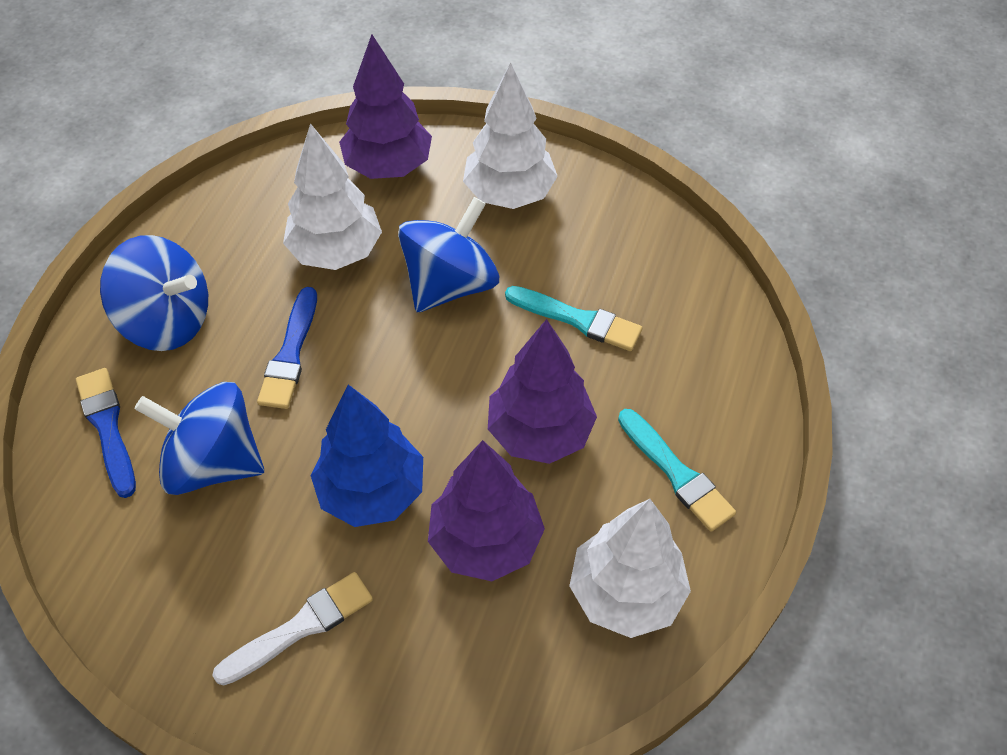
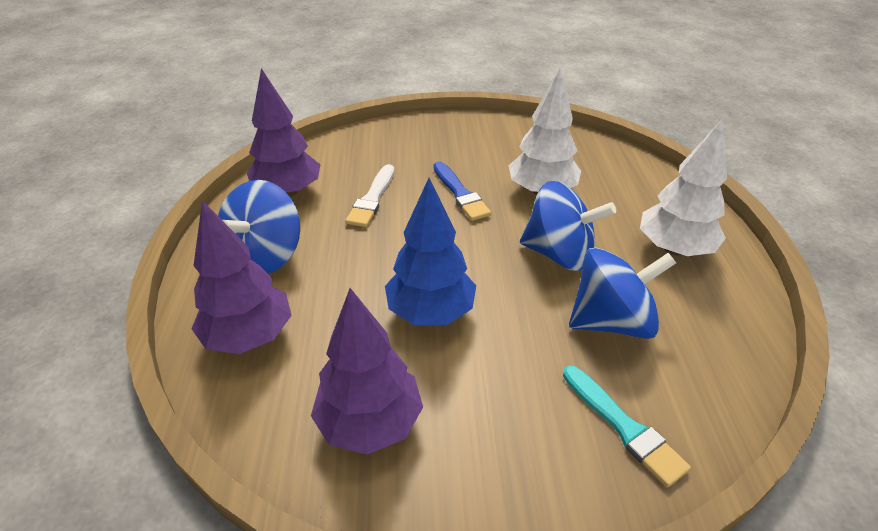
blue brush: 2 -> 1
turquoise brush: 2 -> 1
white tree: 3 -> 2

